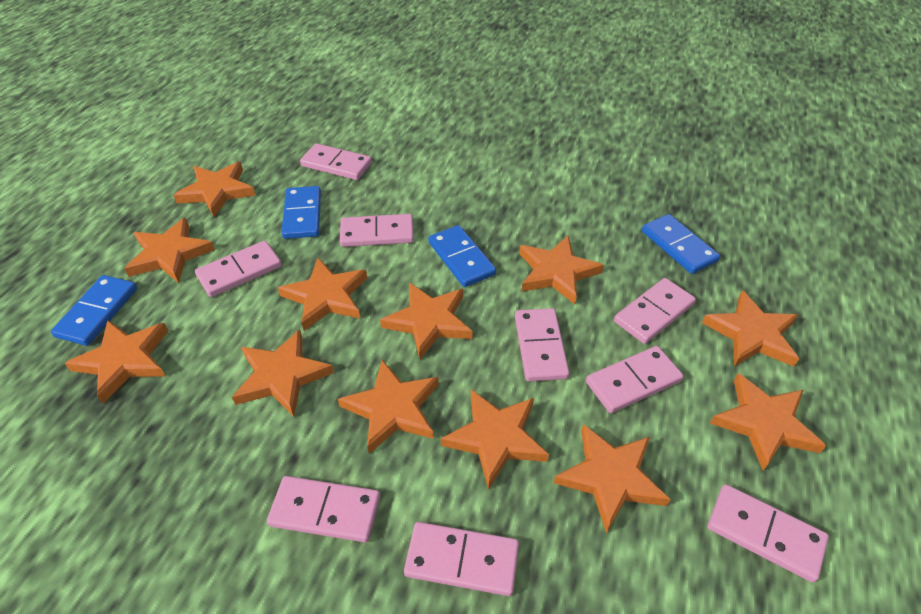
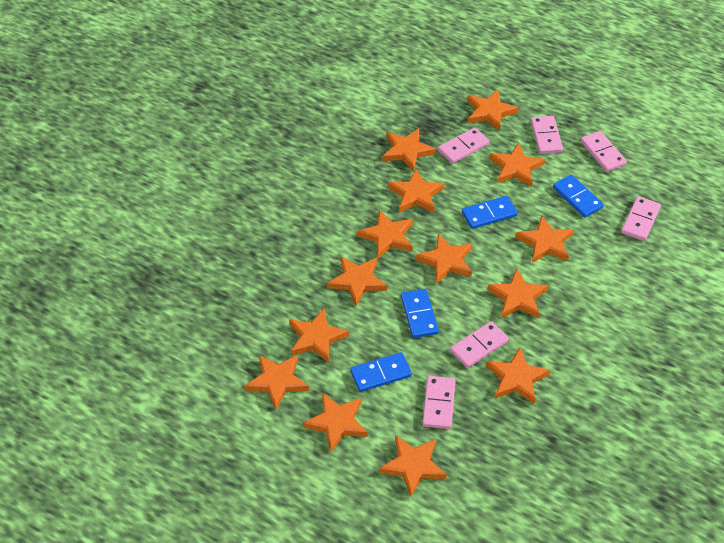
orange star: 12 -> 14
pink domino: 9 -> 6

